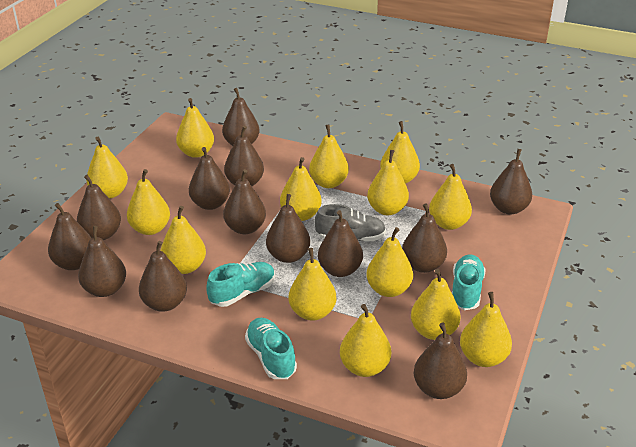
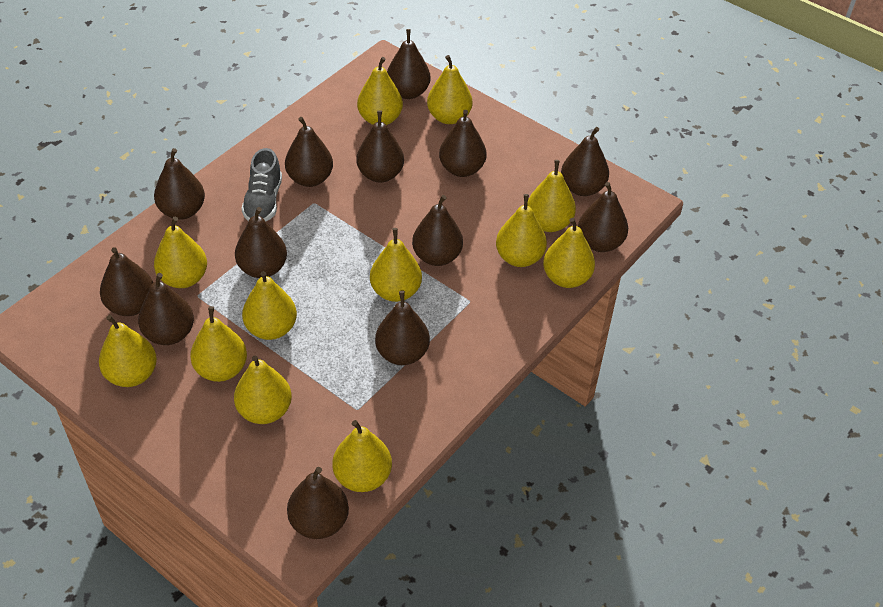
turquoise shoe: 3 -> 0
yellow pear: 14 -> 12

